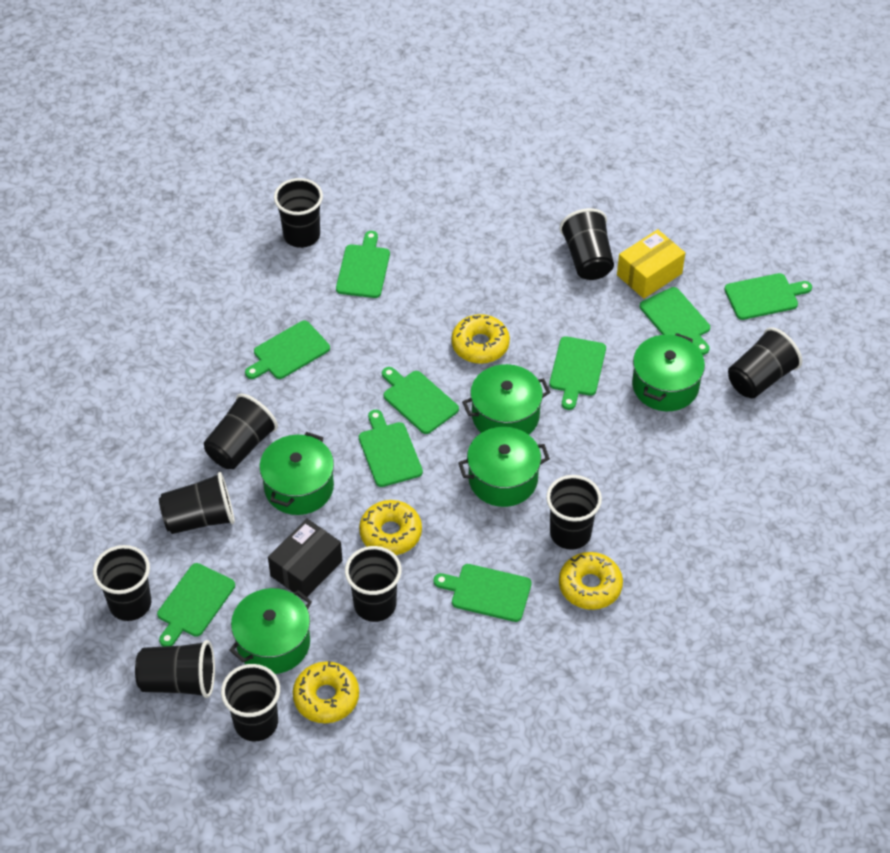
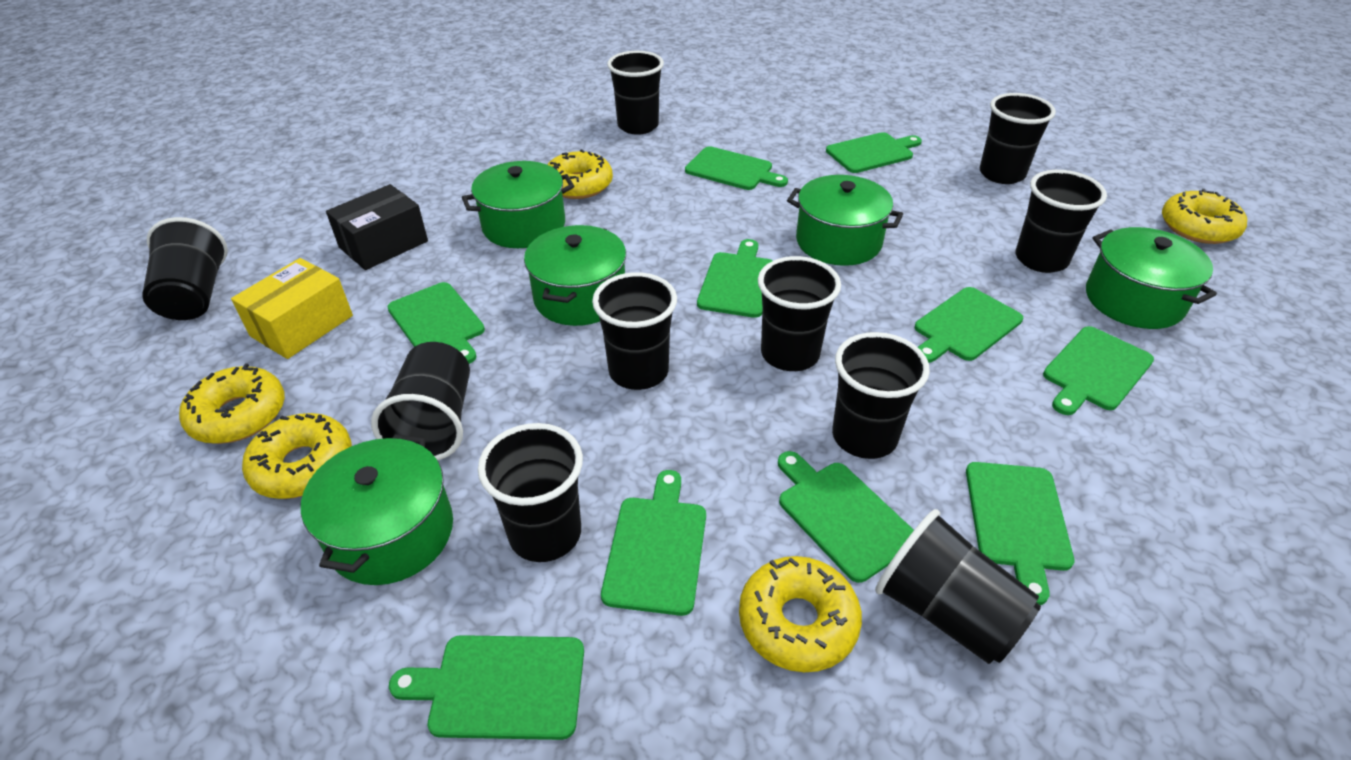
green cutting board: 9 -> 10
yellow donut: 4 -> 5

